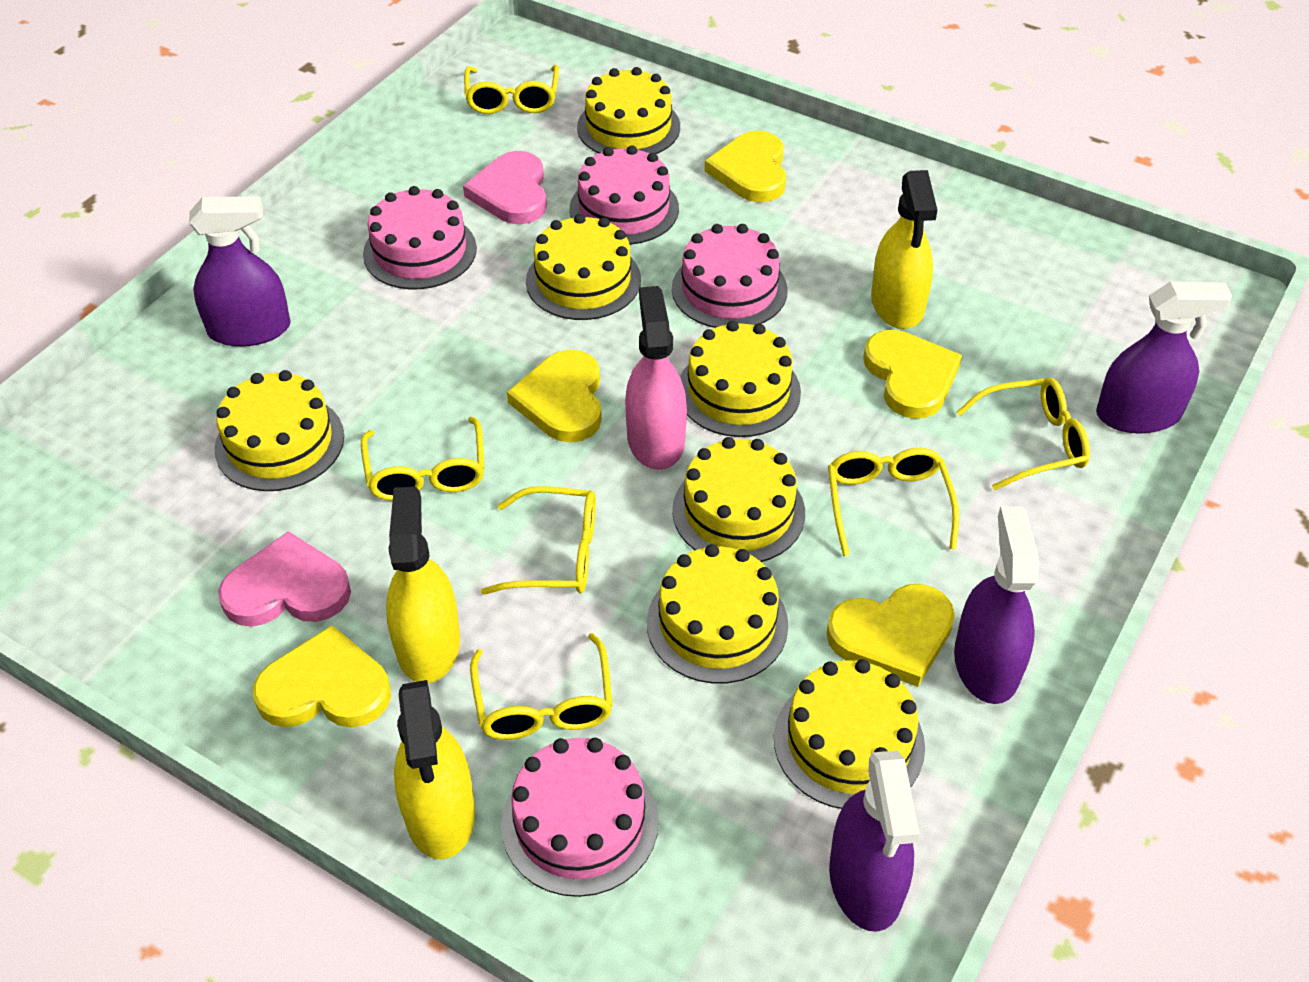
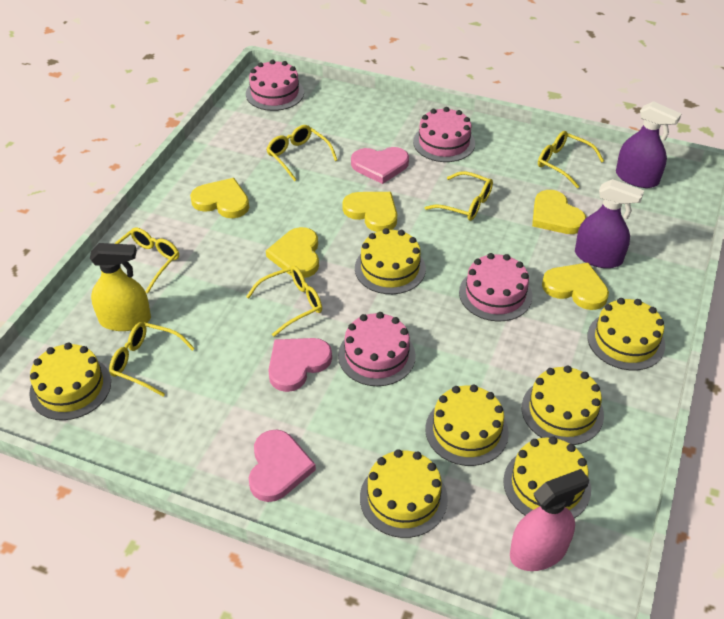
pink heart: 2 -> 3
purple spray bottle: 4 -> 2
yellow spray bottle: 3 -> 1

